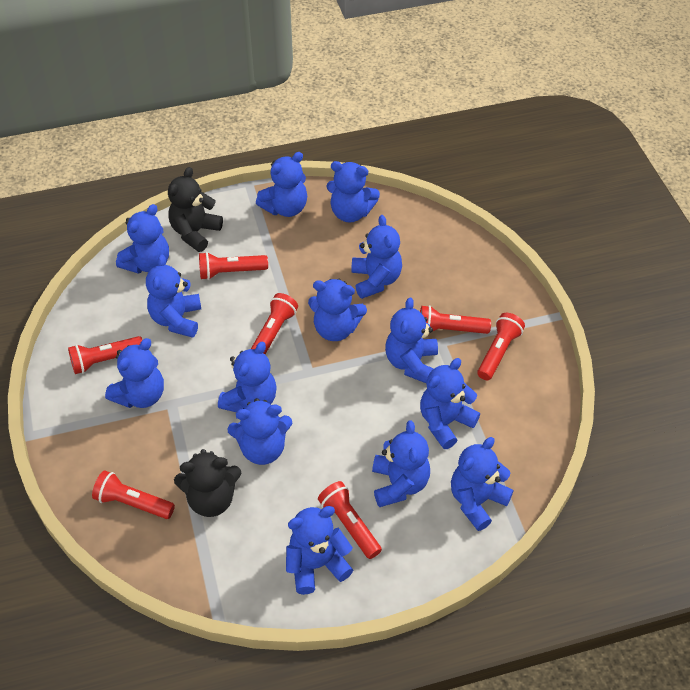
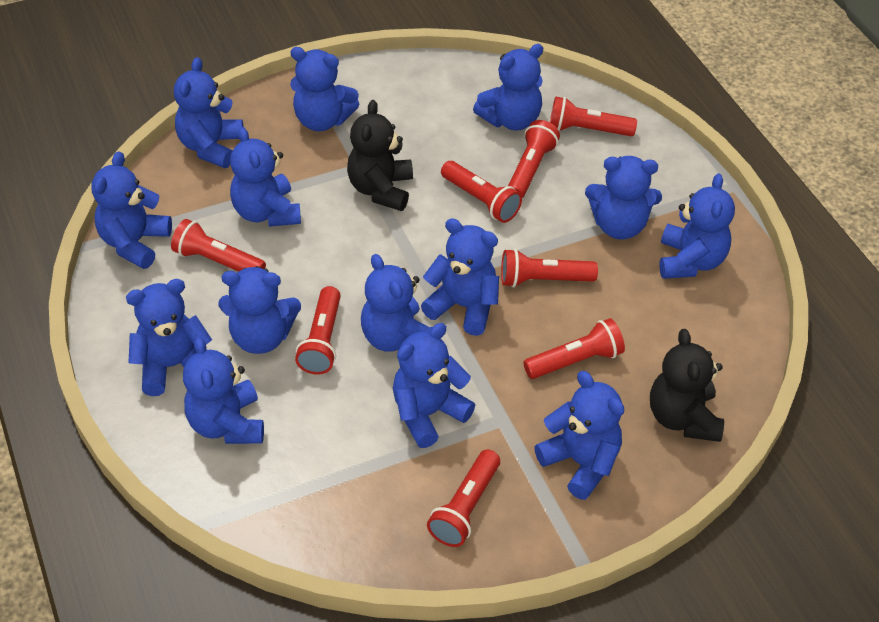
red flashlight: 7 -> 8

